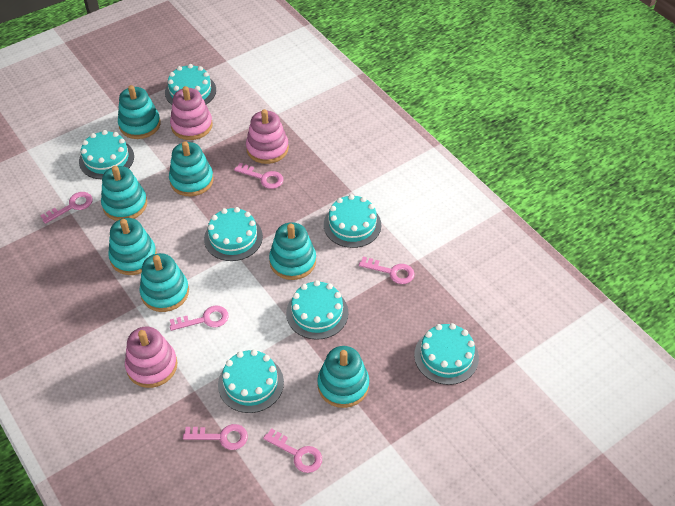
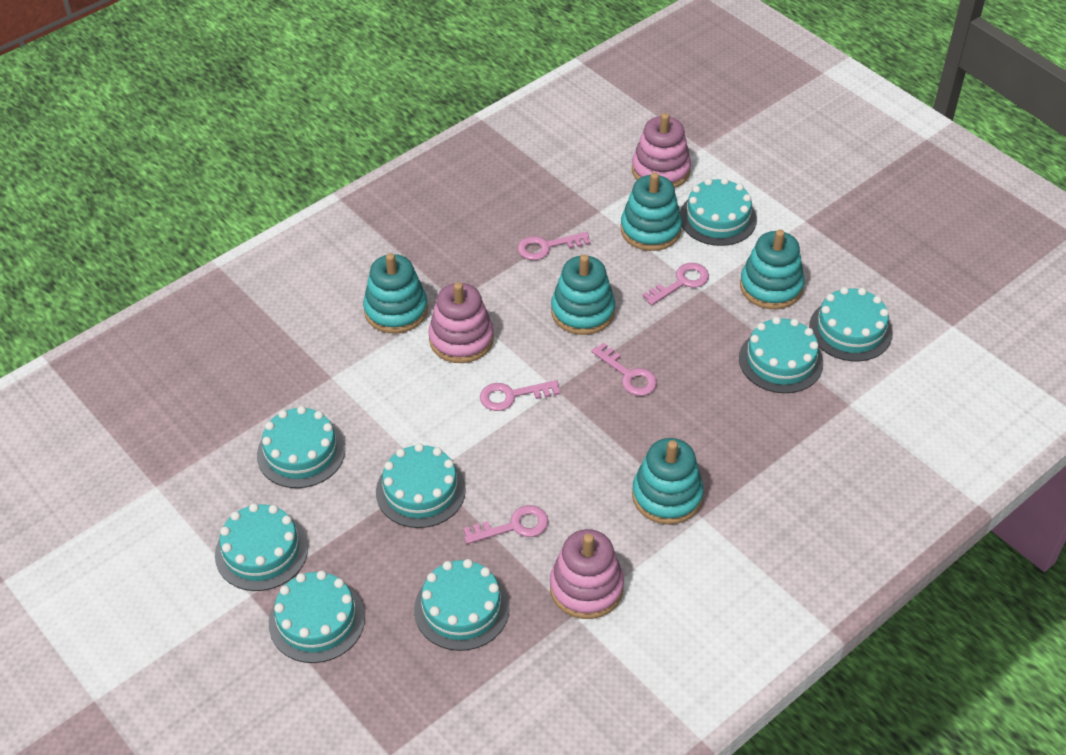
pink key: 6 -> 5
turquoise cake: 7 -> 8
turquoise stacking toy: 7 -> 5

